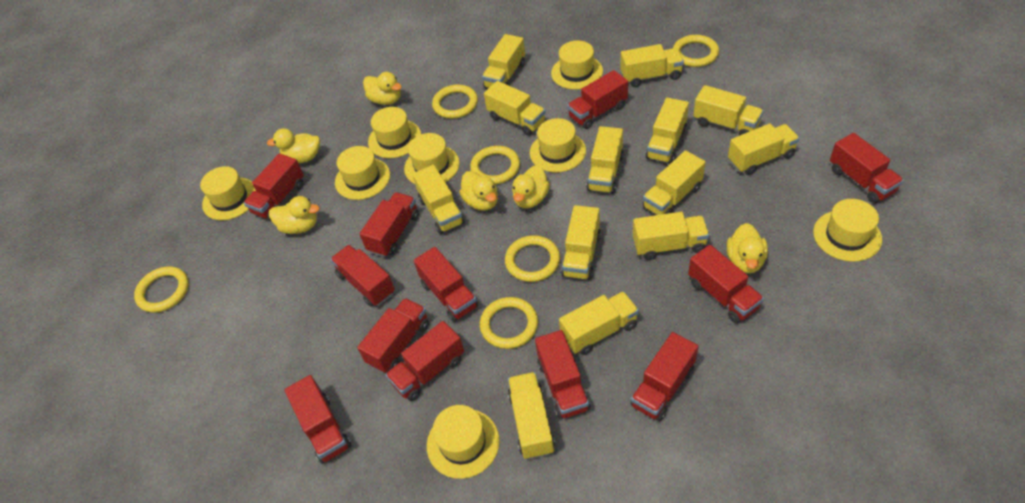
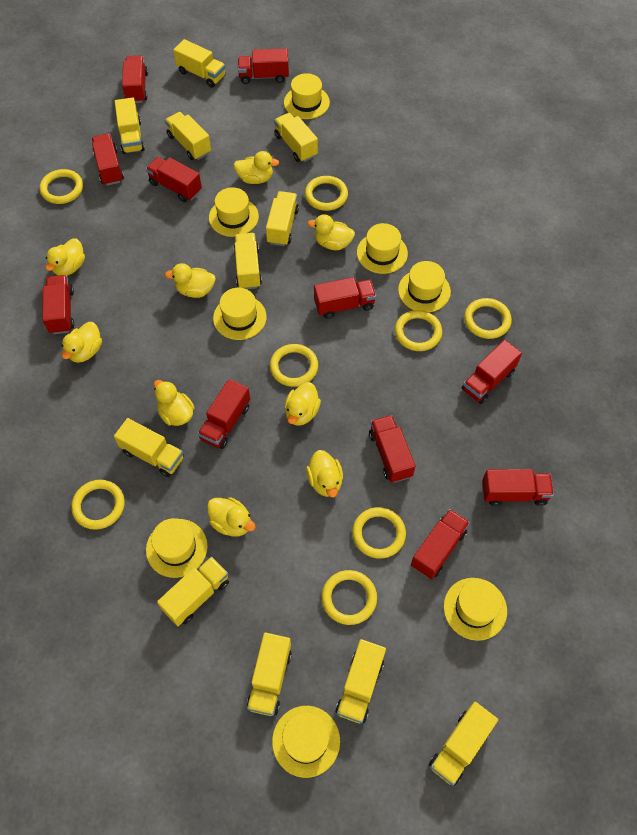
red truck: 12 -> 11
yellow duck: 6 -> 9
yellow ring: 6 -> 8
yellow truck: 13 -> 11

